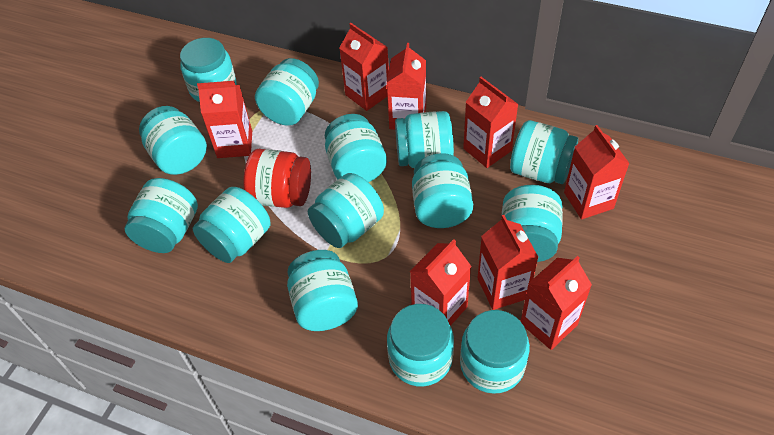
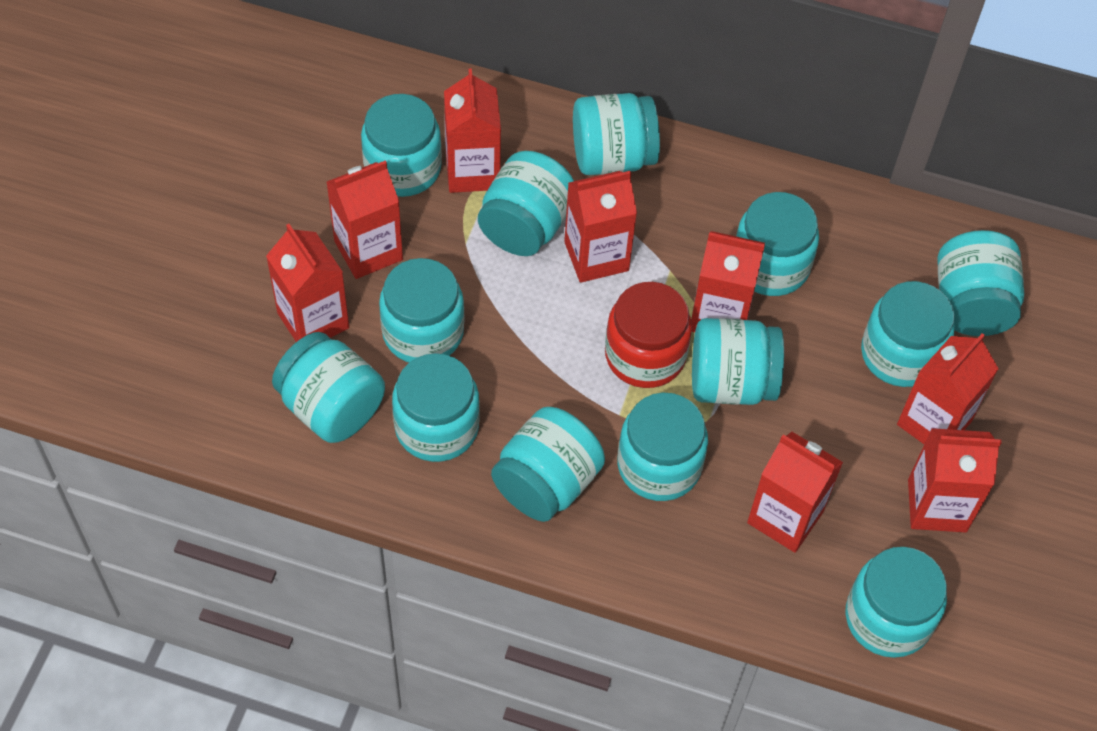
turquoise jar: 14 -> 13

